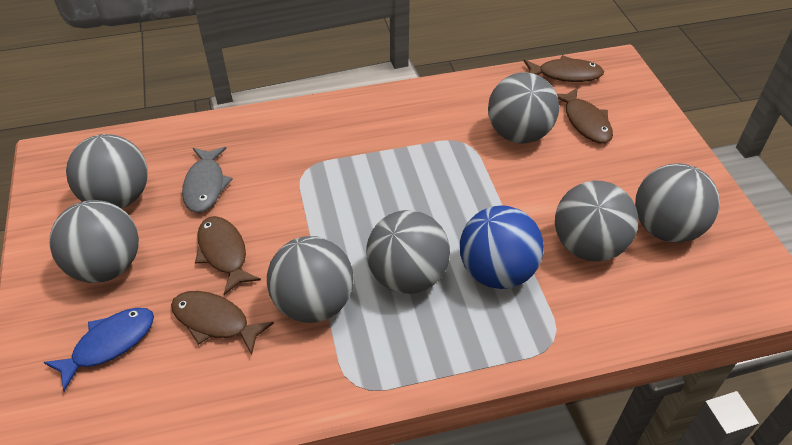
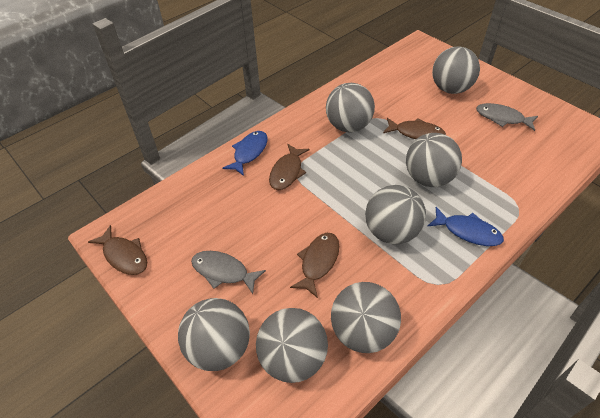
blue ball: 1 -> 0
blue fish: 1 -> 2
grey fish: 1 -> 2

